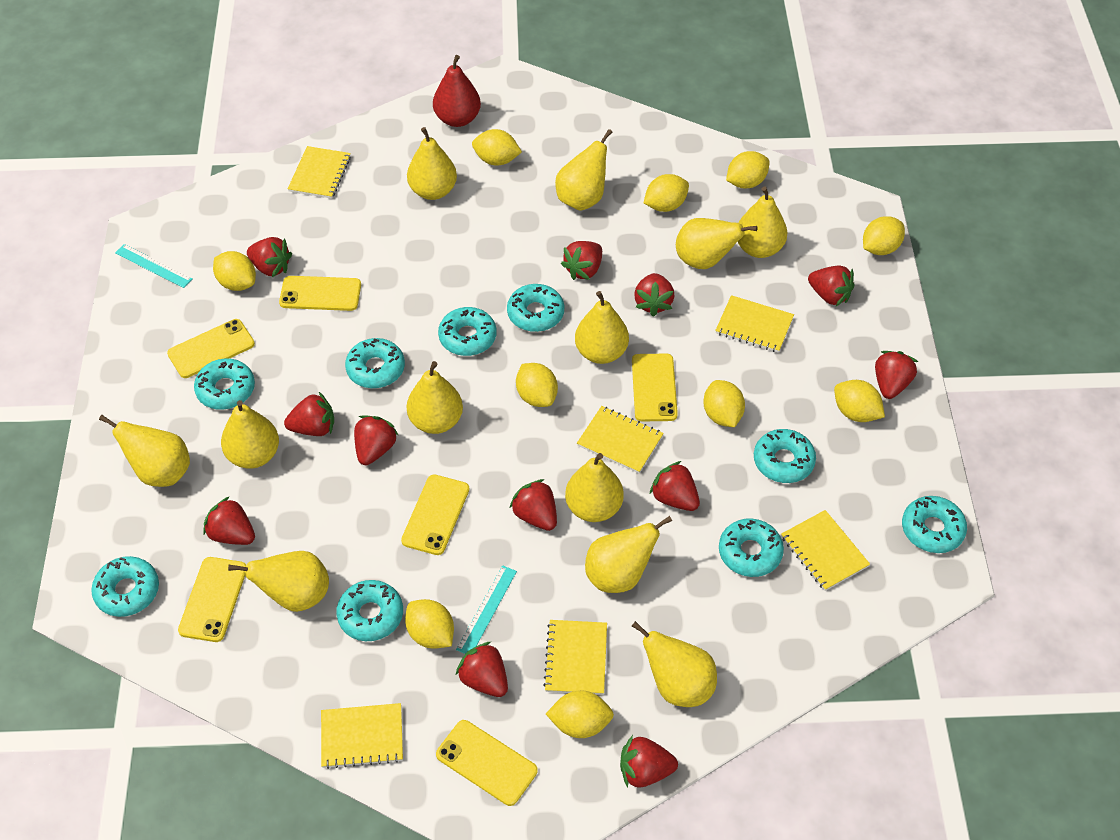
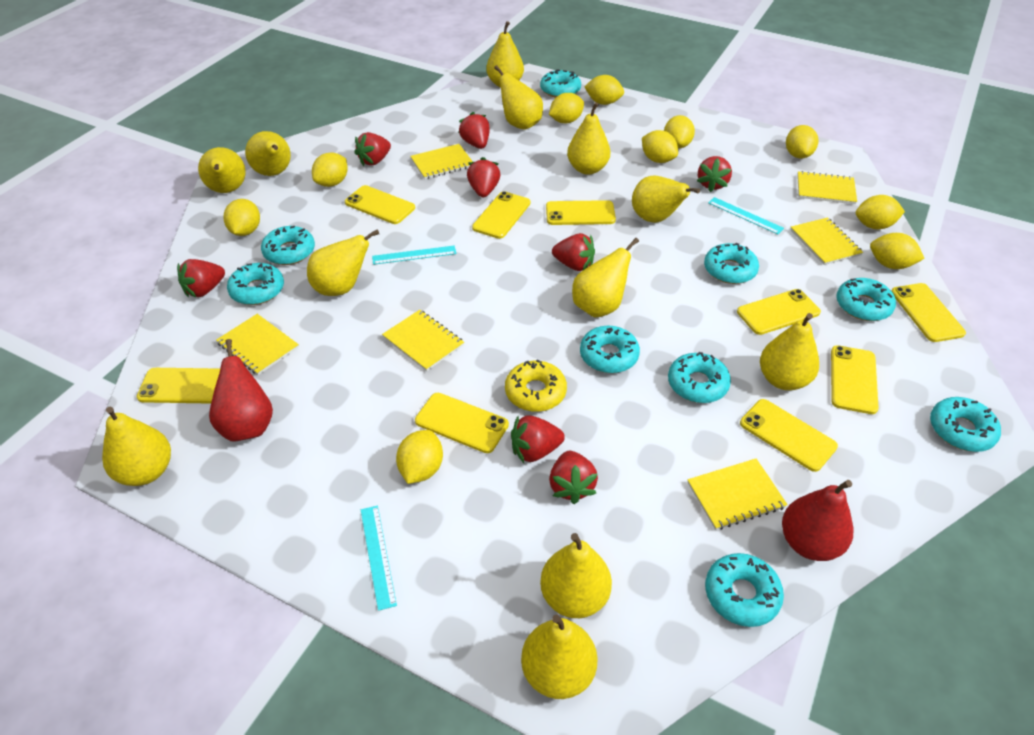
red pear: 1 -> 2
red strawberry: 12 -> 8
turquoise ruler: 2 -> 3
yellow donut: 0 -> 1
yellow phone: 6 -> 9

